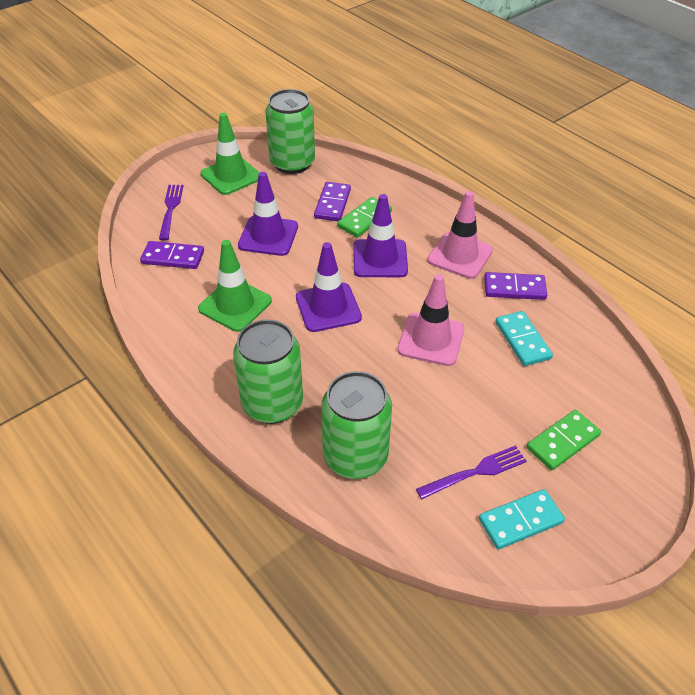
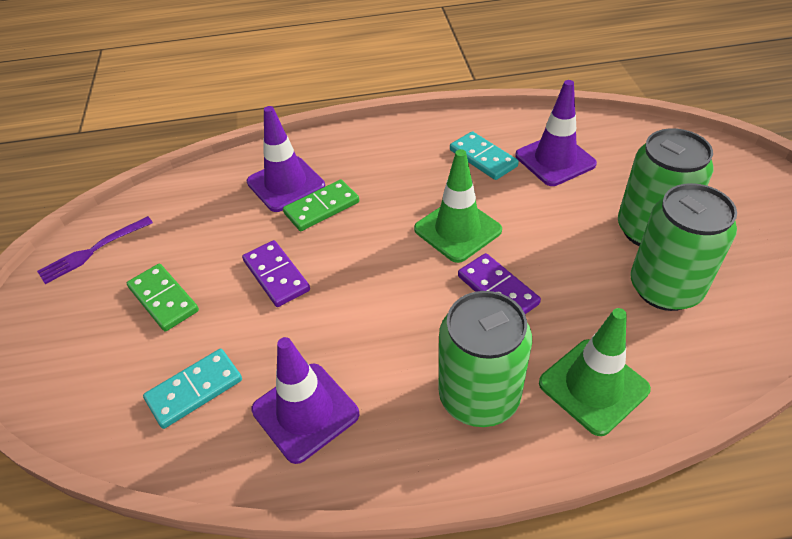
pink traffic cone: 2 -> 0
purple domino: 3 -> 2
purple fork: 2 -> 1

